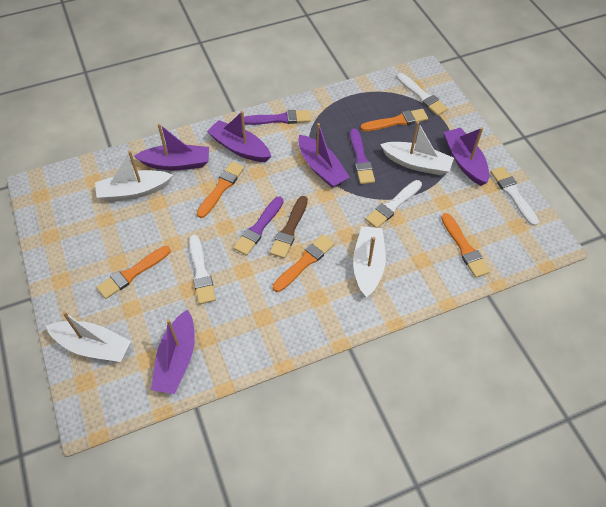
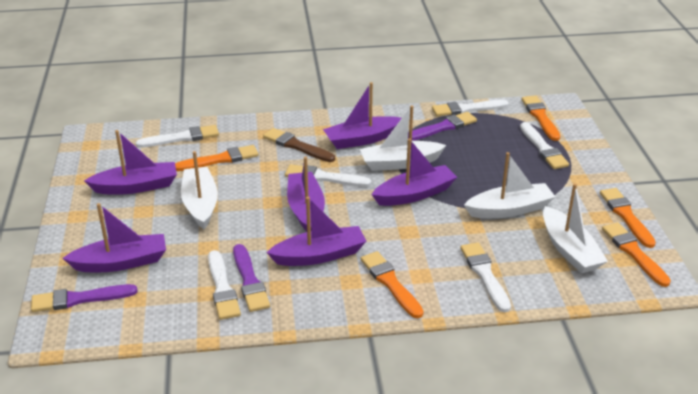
purple boat: 5 -> 6
white brush: 4 -> 6

